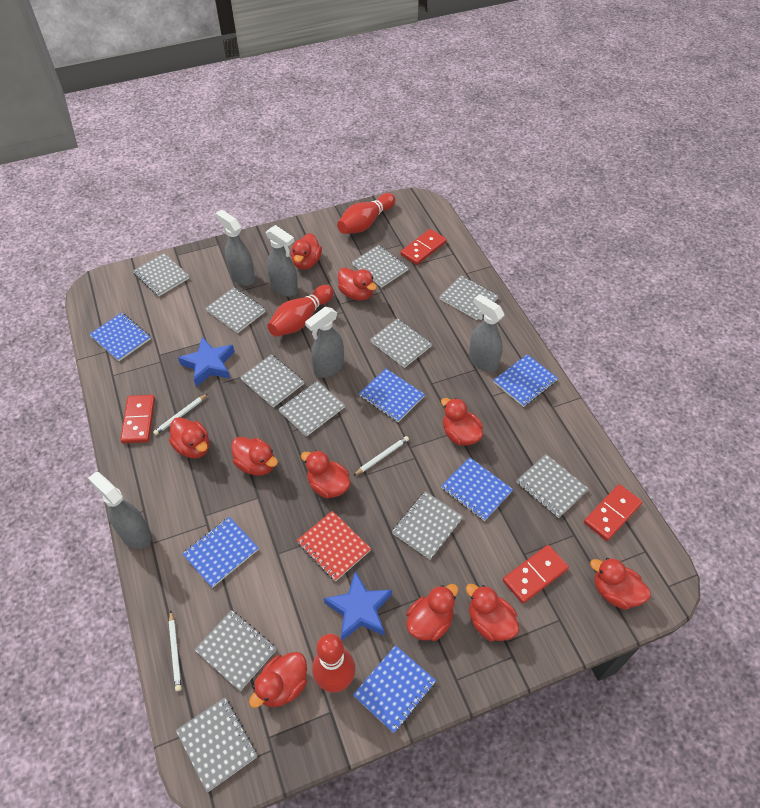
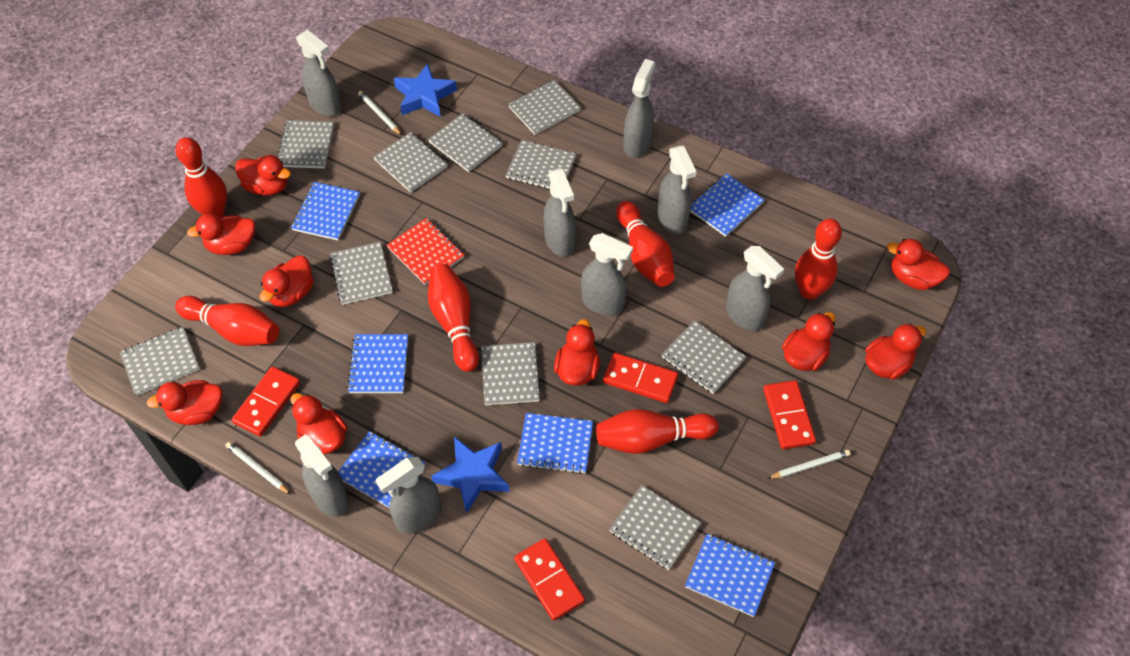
grey notebook: 11 -> 10
grey spray bottle: 5 -> 8
red bowling pin: 3 -> 6
red duck: 10 -> 9

